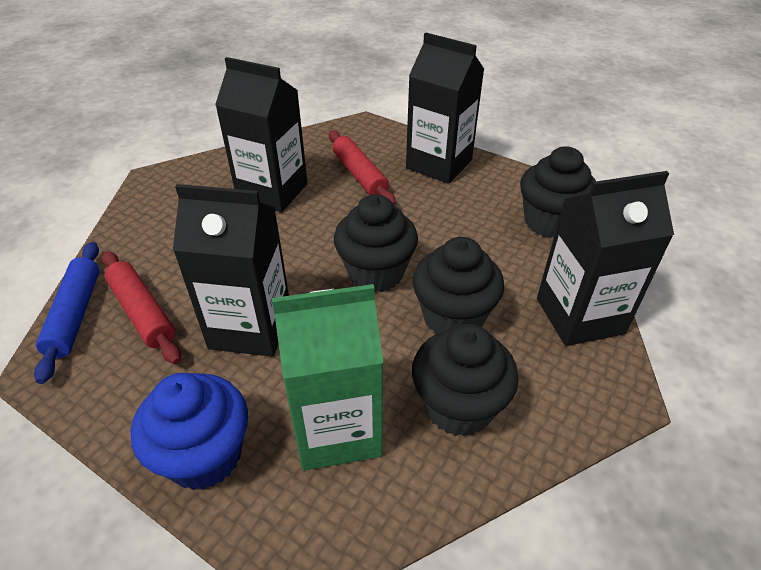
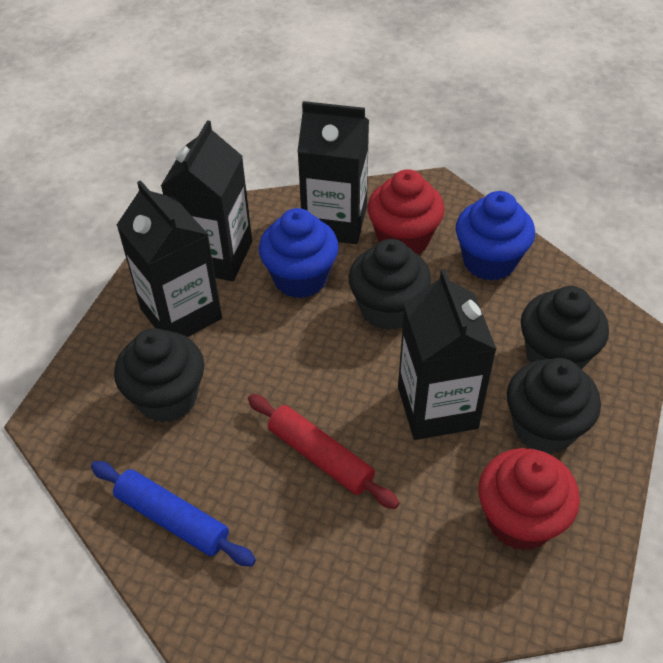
blue cupcake: 1 -> 2
green carton: 1 -> 0
red cupcake: 0 -> 2
red rolling pin: 2 -> 1

